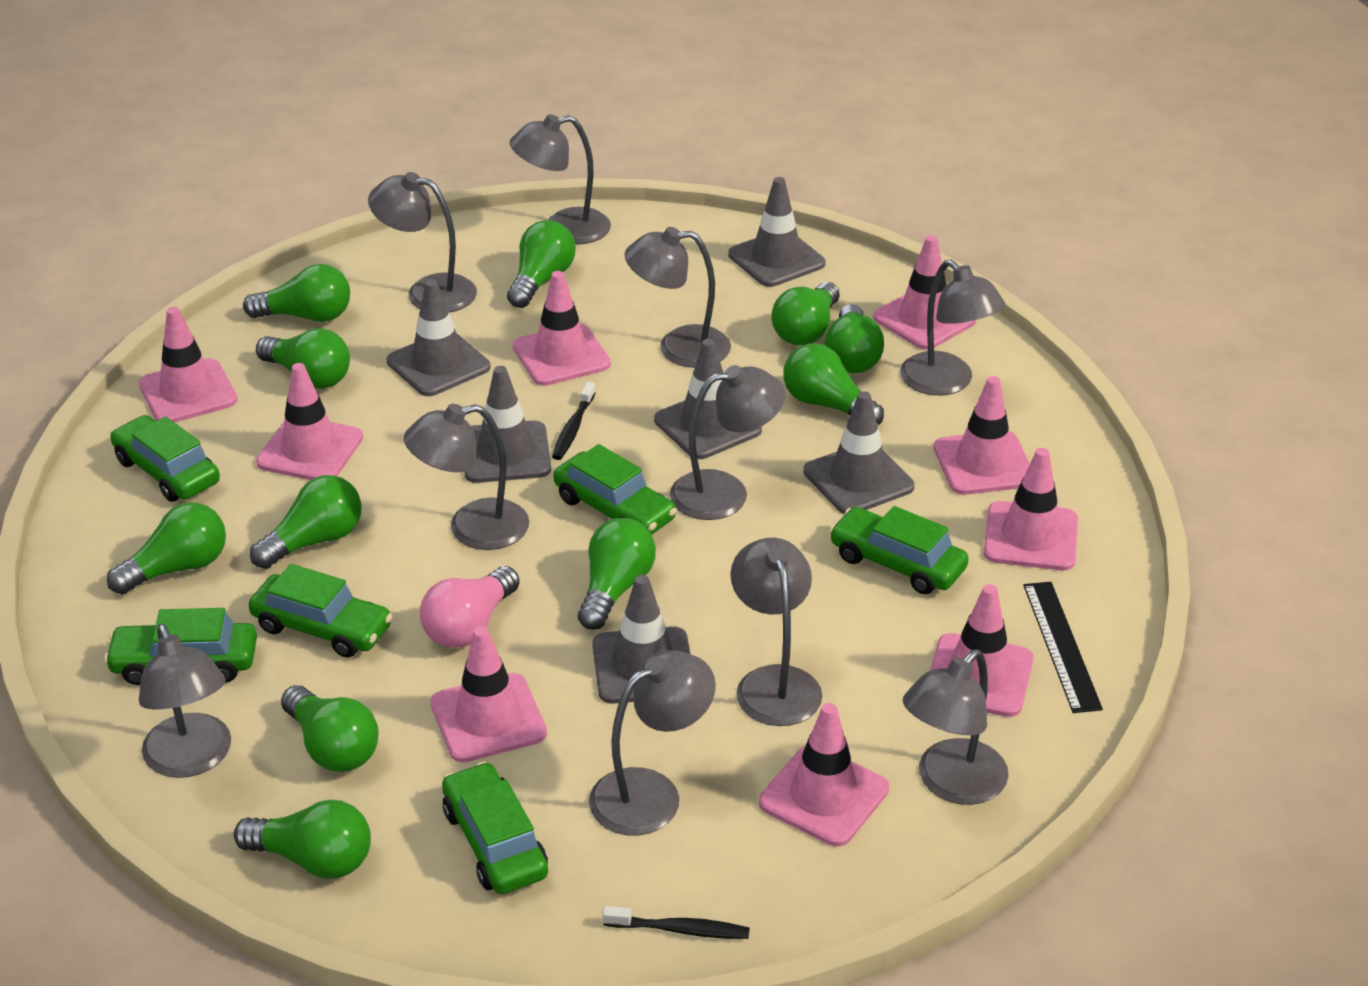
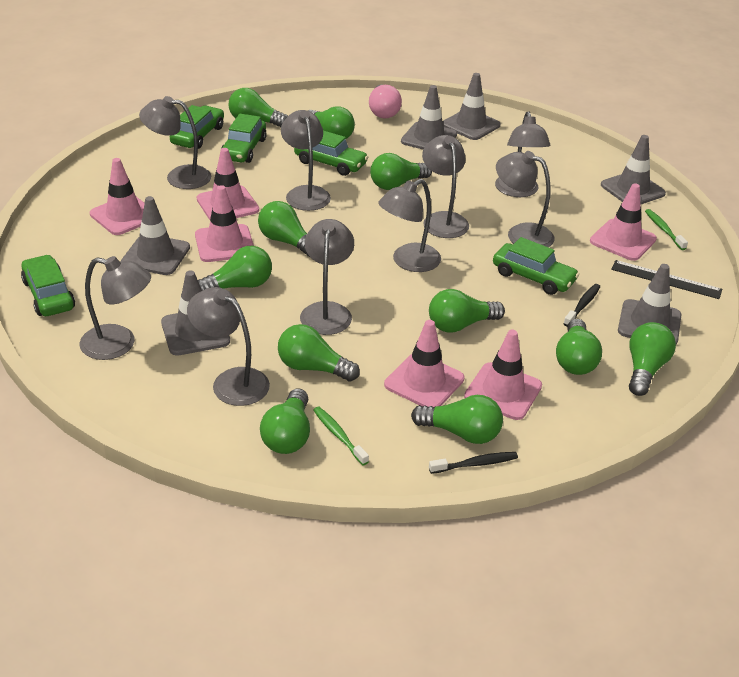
green car: 6 -> 5
green toothbrush: 0 -> 2
grey lamp: 10 -> 9
pink traffic cone: 9 -> 6

